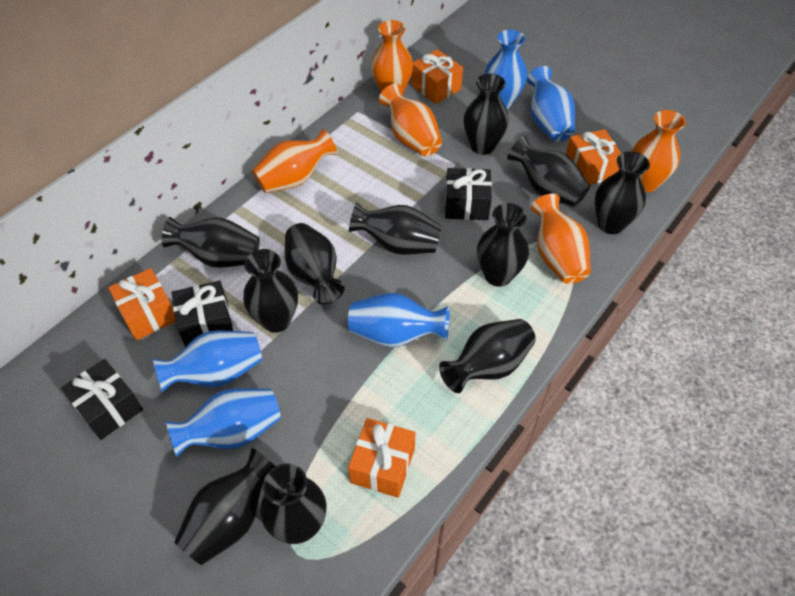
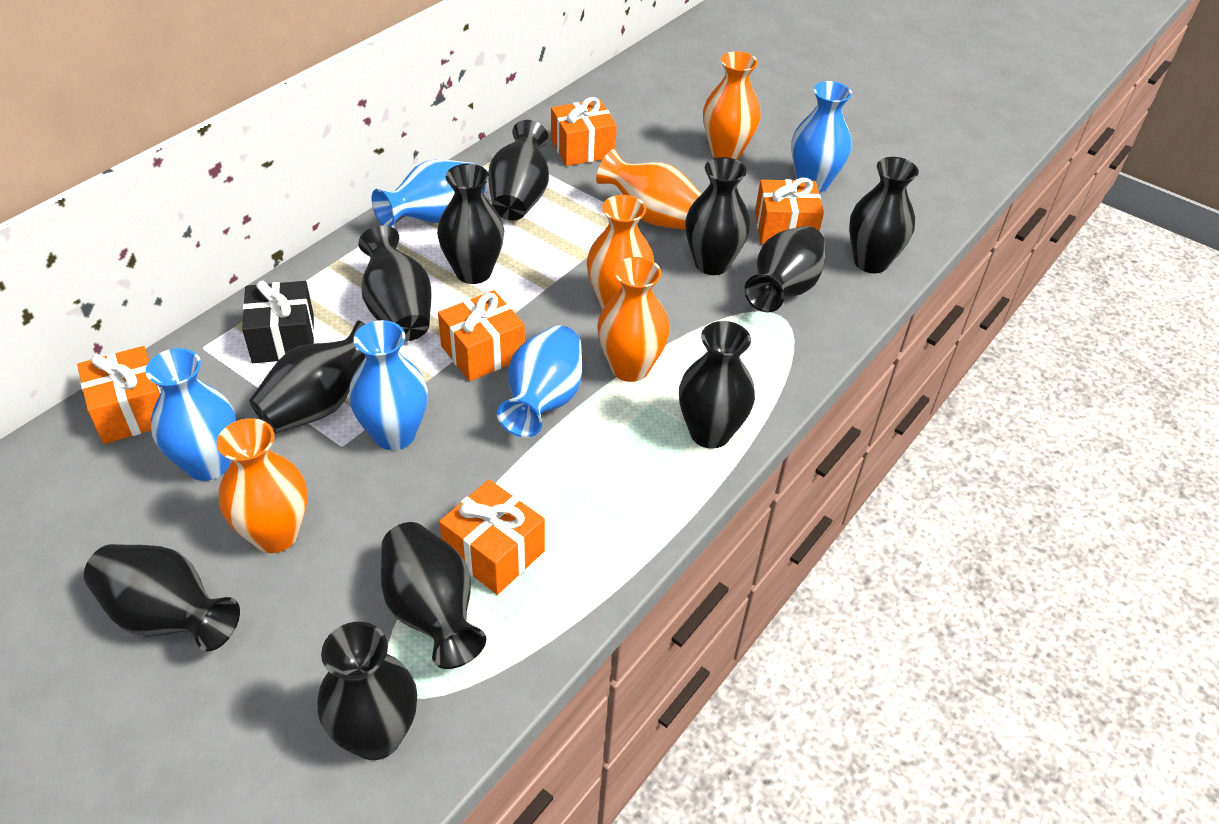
black gift: 3 -> 1
orange gift: 4 -> 5

